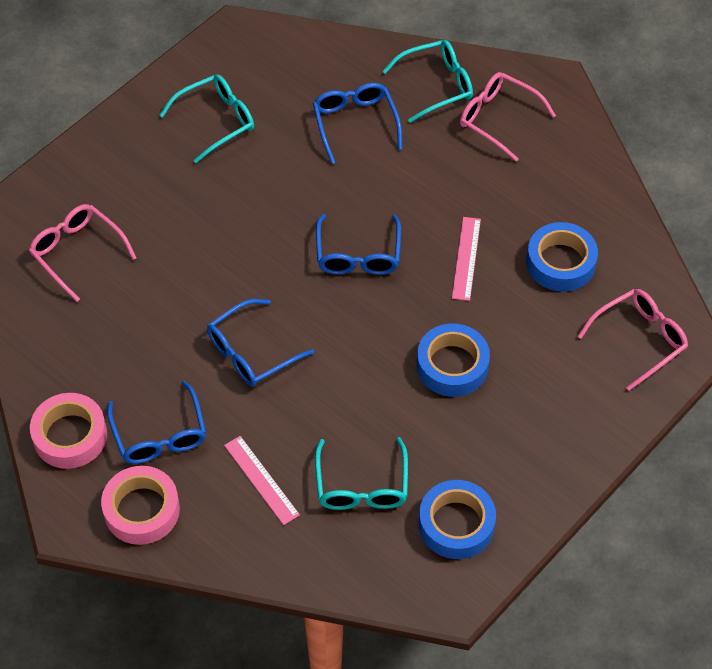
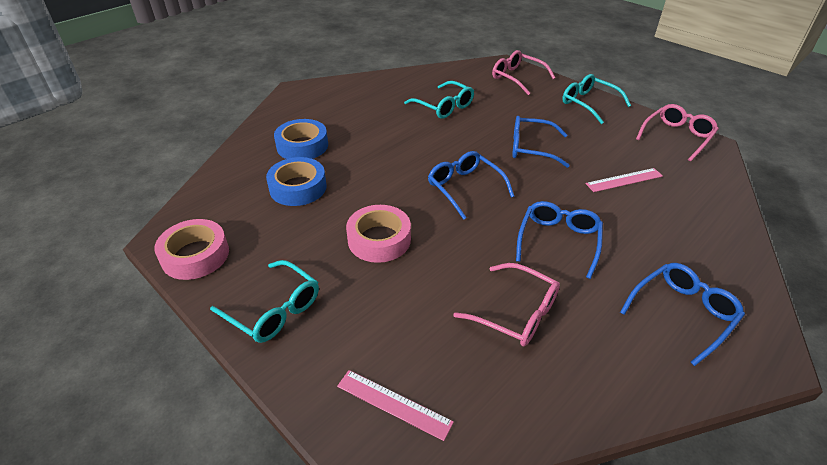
blue tape: 3 -> 2

